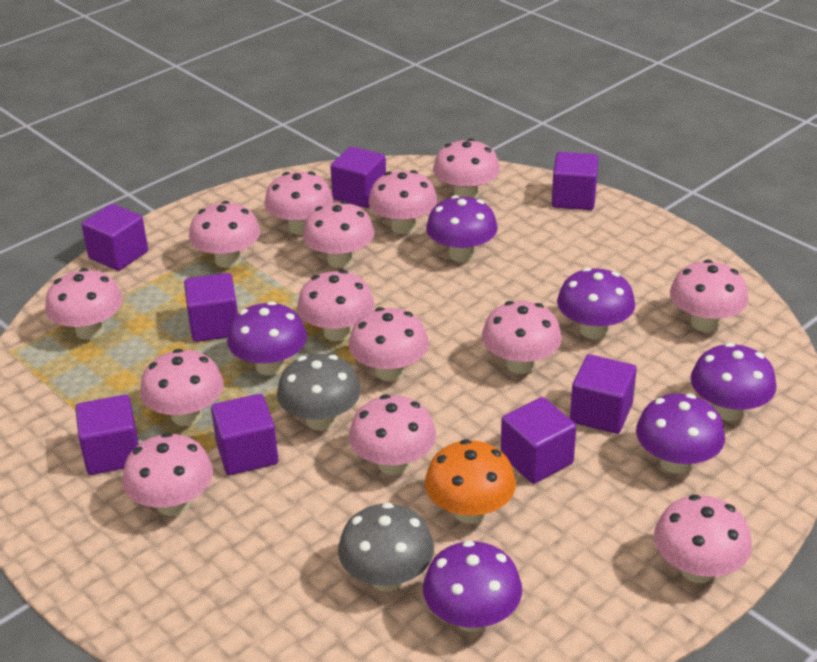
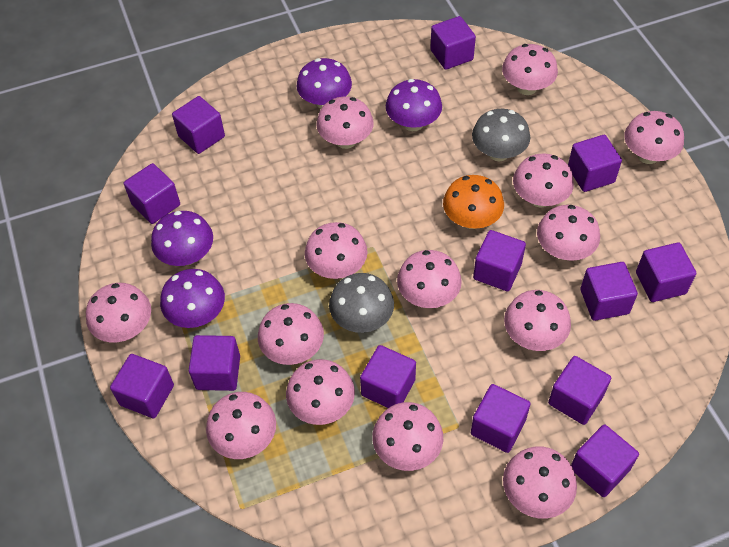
purple cube: 8 -> 13
purple mushroom: 6 -> 4

